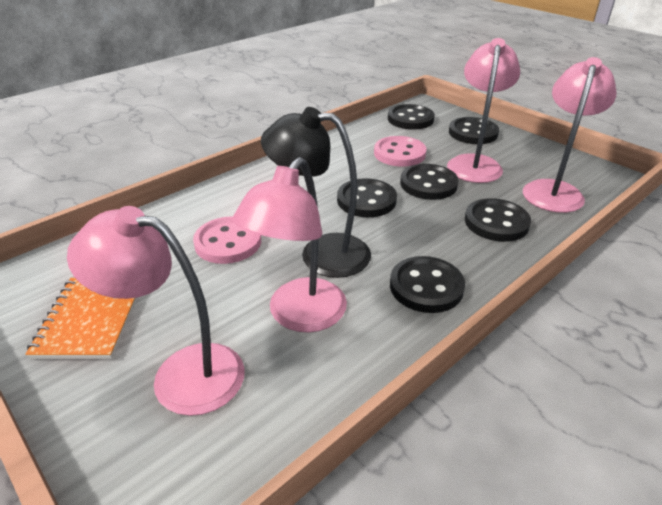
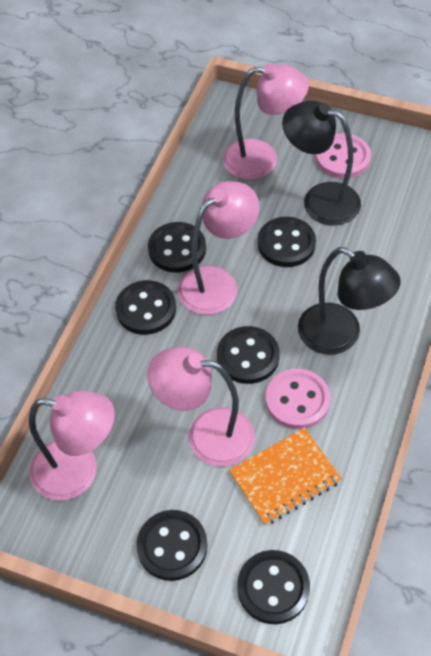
black lamp: 1 -> 2

